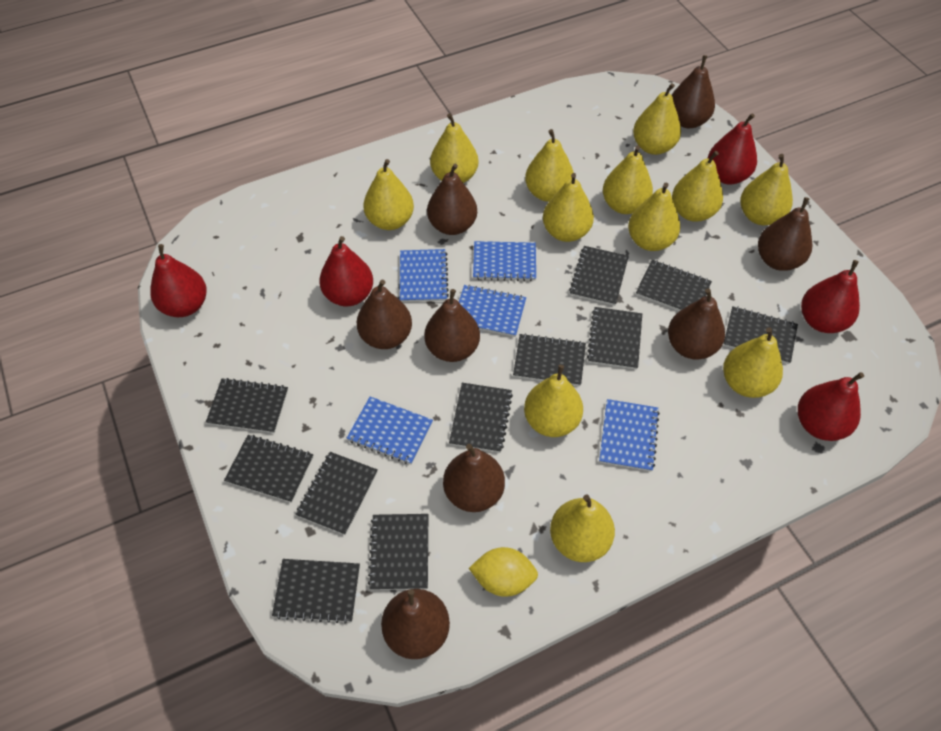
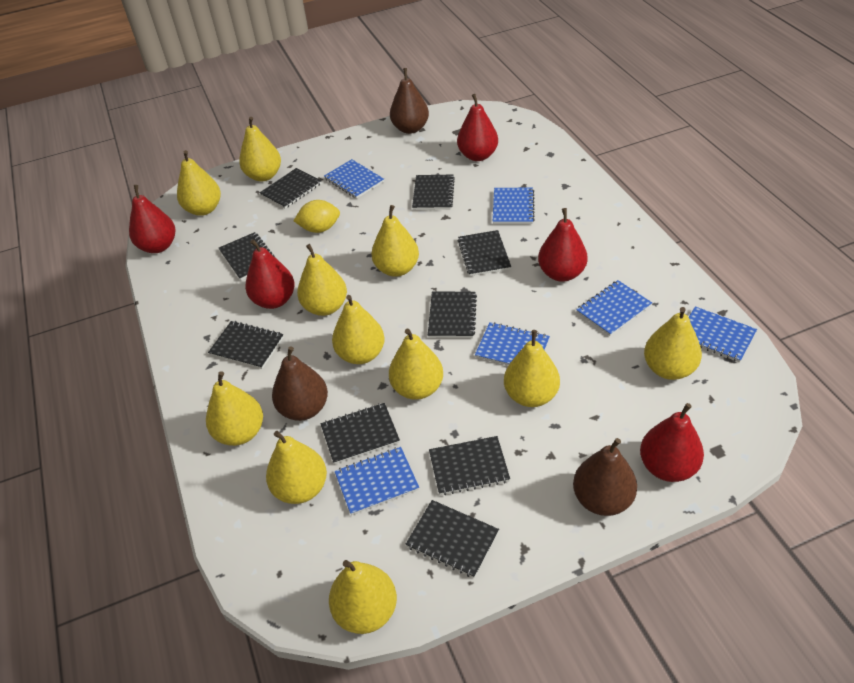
black notebook: 11 -> 9
blue notebook: 5 -> 6
brown pear: 8 -> 3
yellow pear: 12 -> 11

